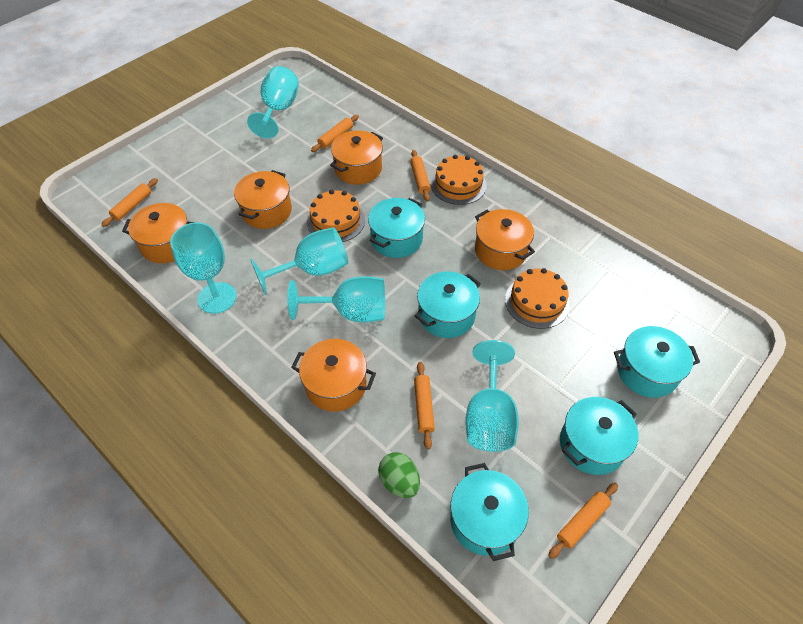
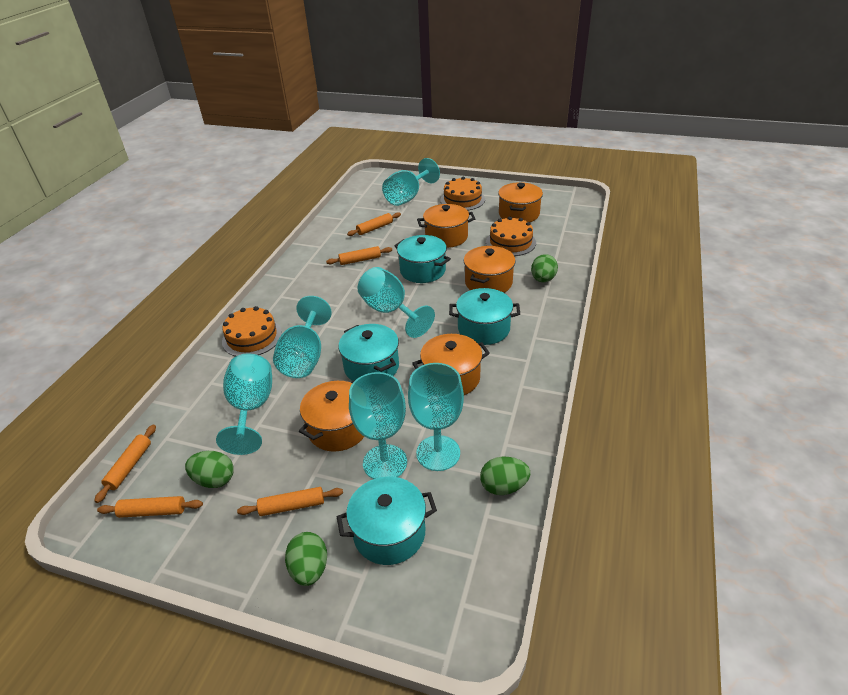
green egg: 1 -> 4
turquoise goblet: 5 -> 6
turquoise pot: 5 -> 4

